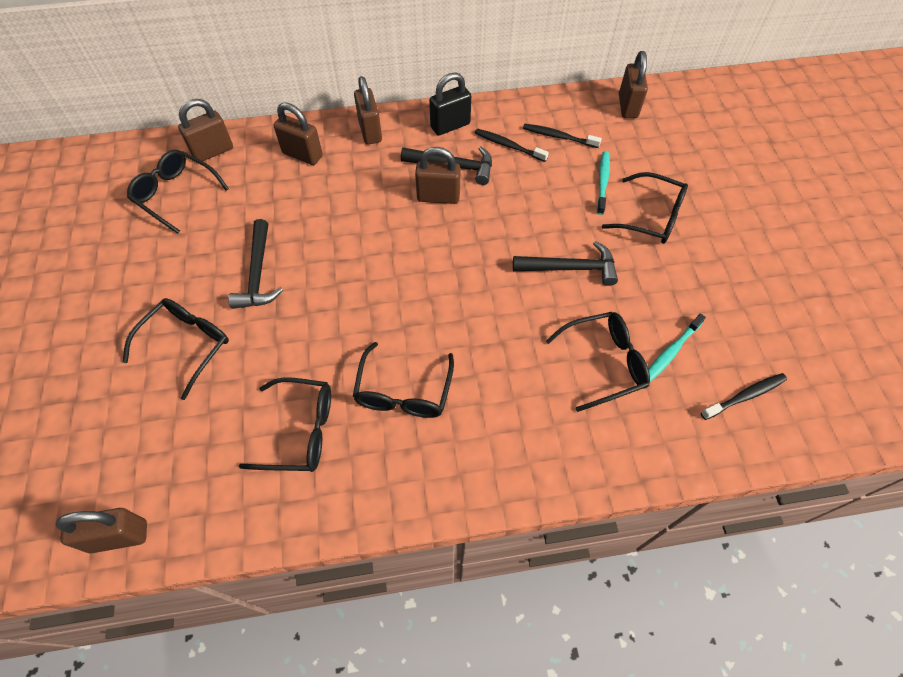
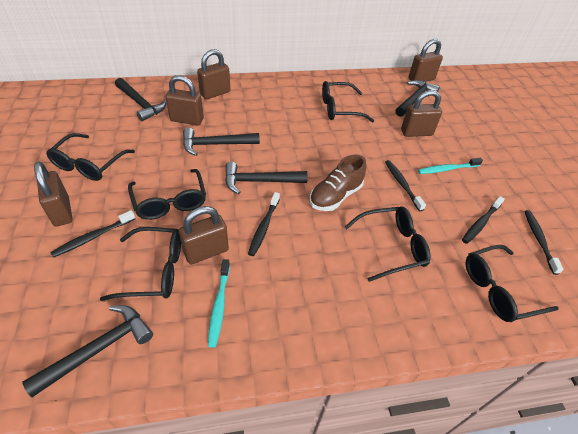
black hammer: 3 -> 5
black padlock: 1 -> 0
black toothbrush: 3 -> 5
brown shoe: 0 -> 1

